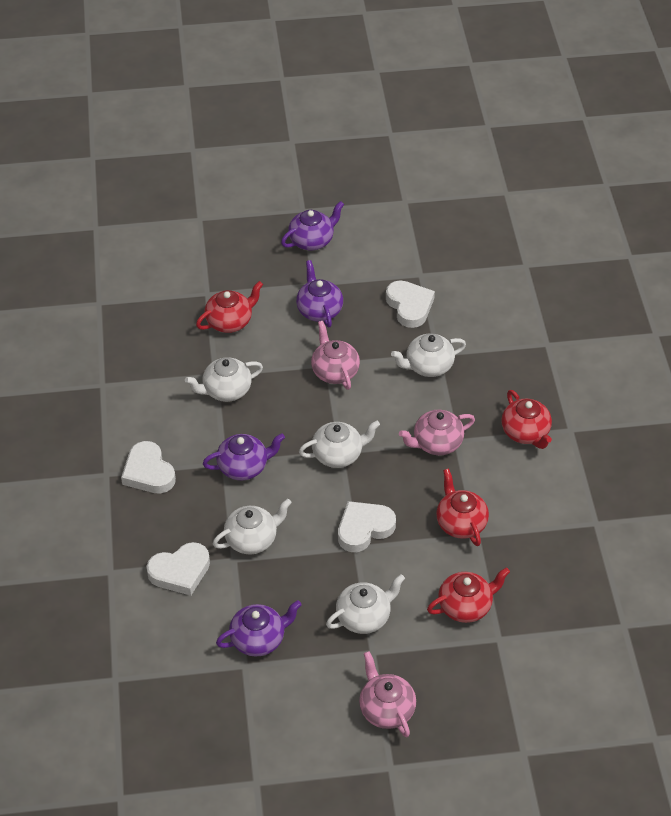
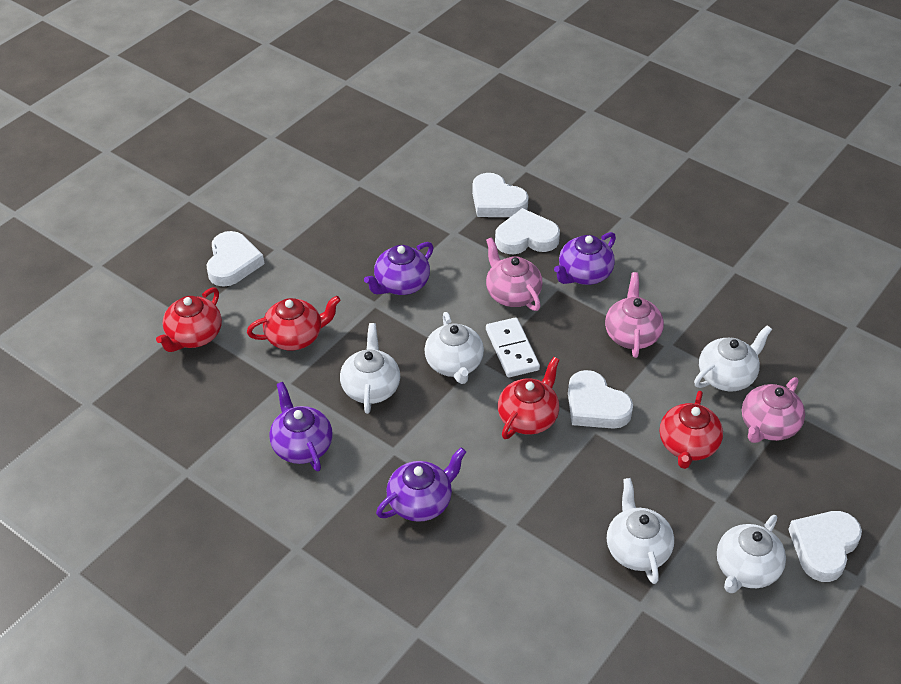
white domino: 0 -> 1
white heart: 4 -> 5

